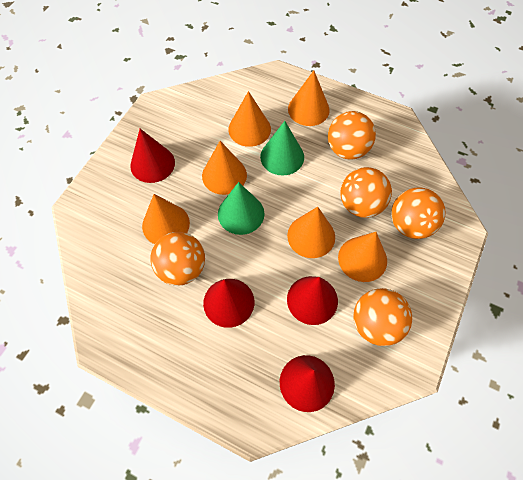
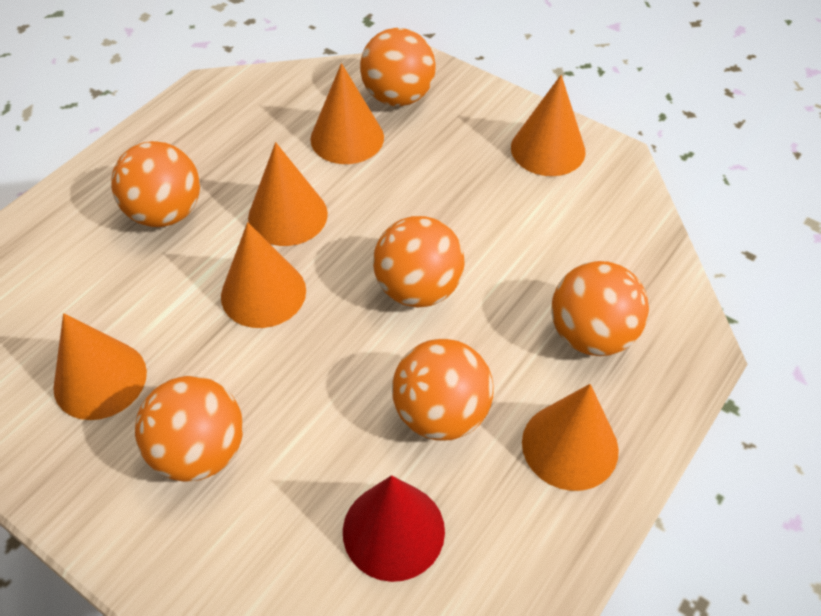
green cone: 2 -> 0
orange ball: 5 -> 6
red cone: 4 -> 1

